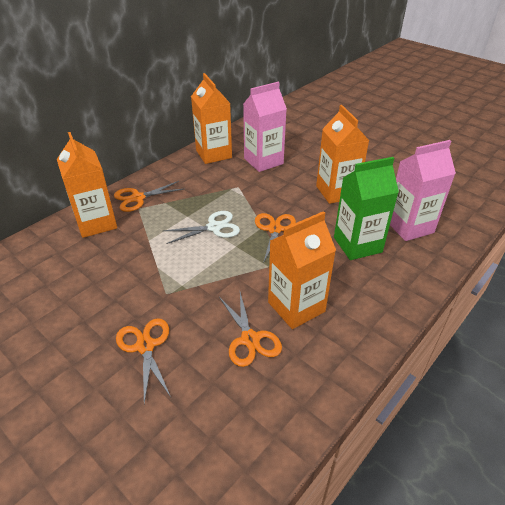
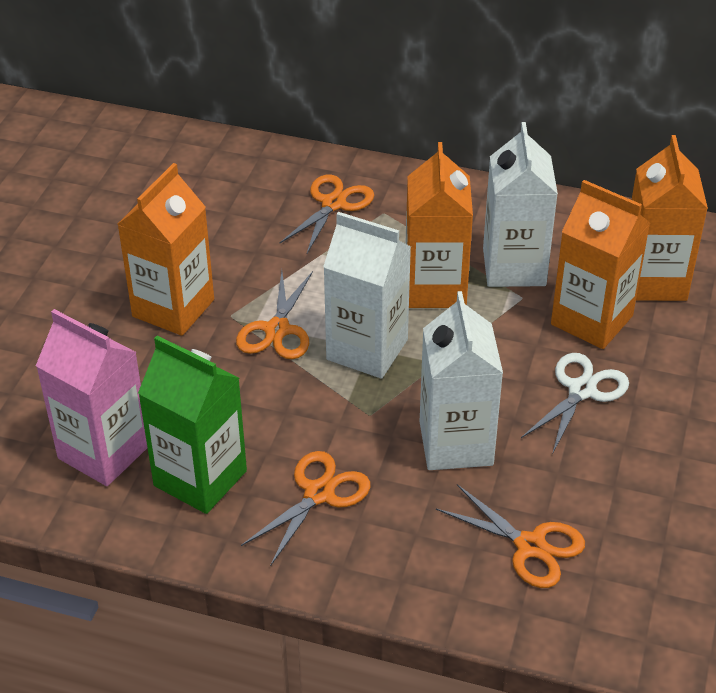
pink carton: 2 -> 1
white carton: 0 -> 3

